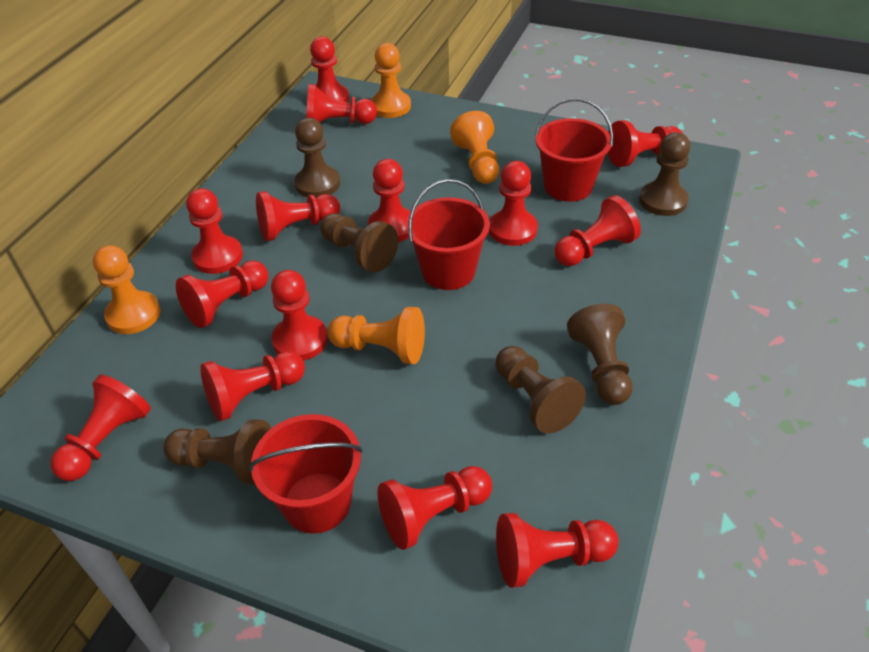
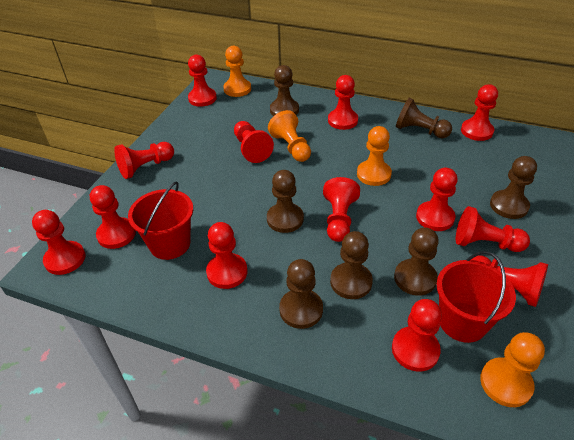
brown pawn: 6 -> 7
red bucket: 3 -> 2
red pawn: 14 -> 13

